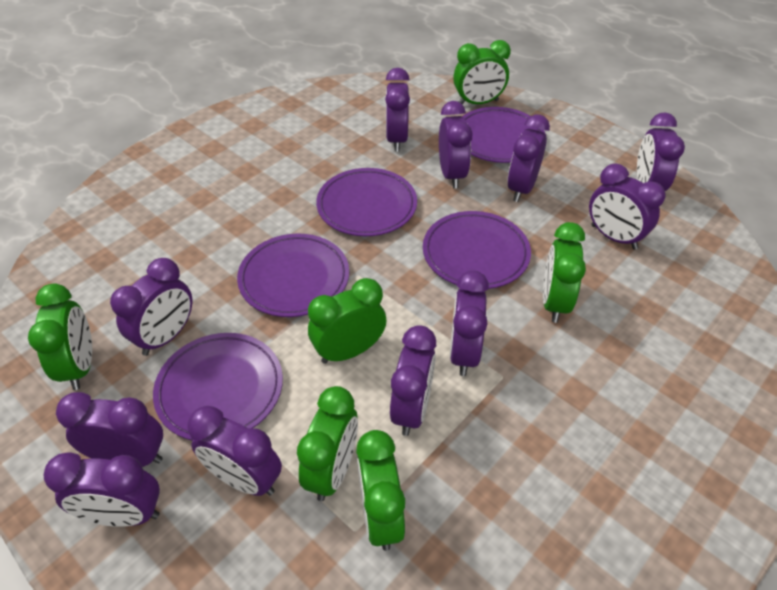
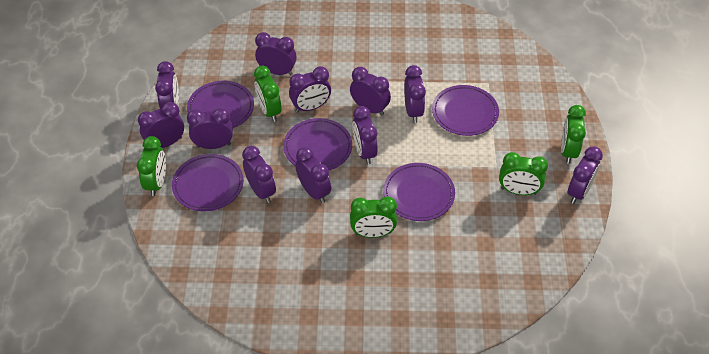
green clock: 6 -> 5

